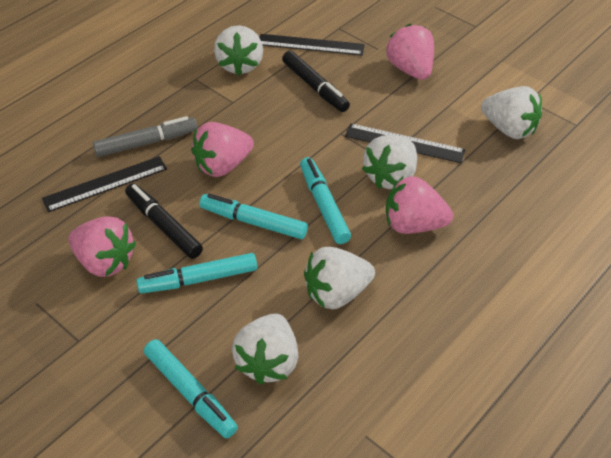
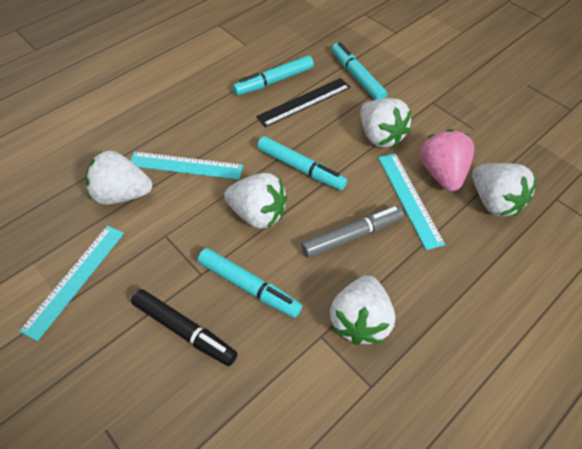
black marker: 2 -> 1
black ruler: 3 -> 1
pink strawberry: 4 -> 1
turquoise ruler: 0 -> 3

